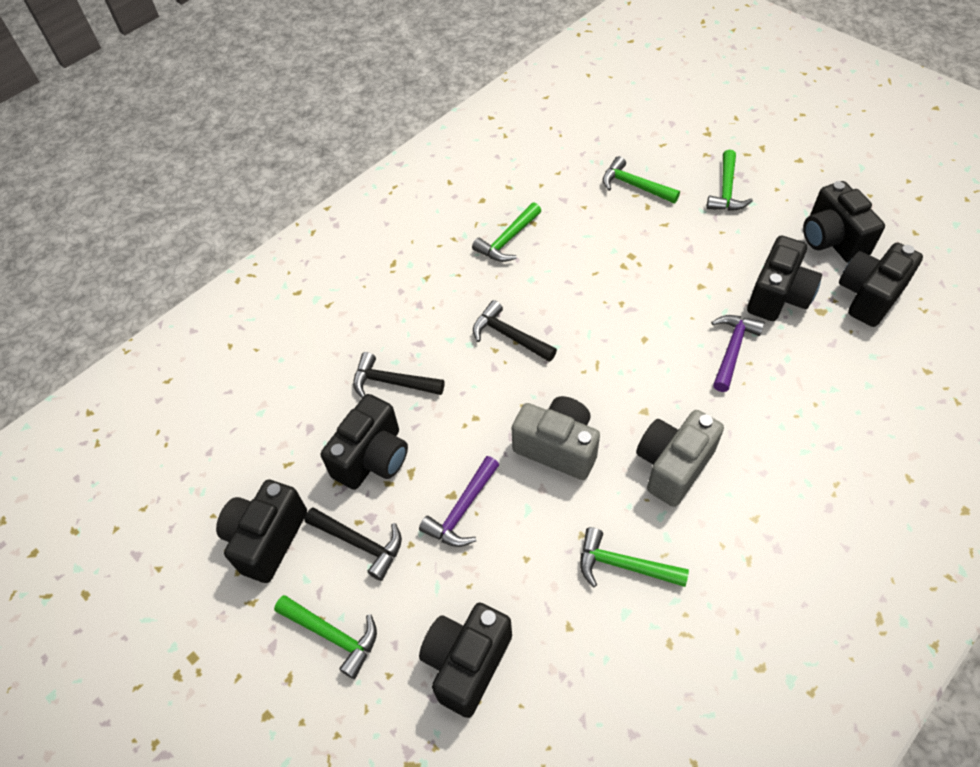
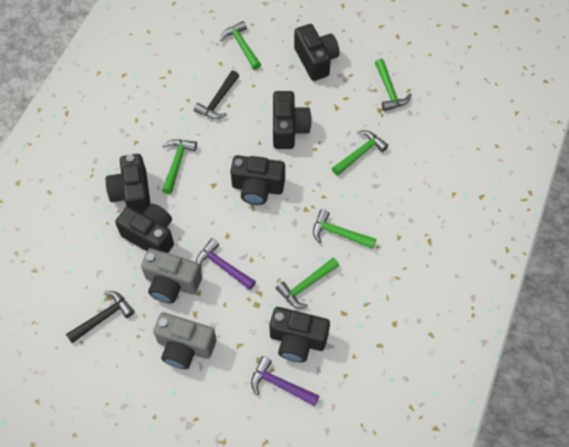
black hammer: 3 -> 2
green hammer: 5 -> 6

